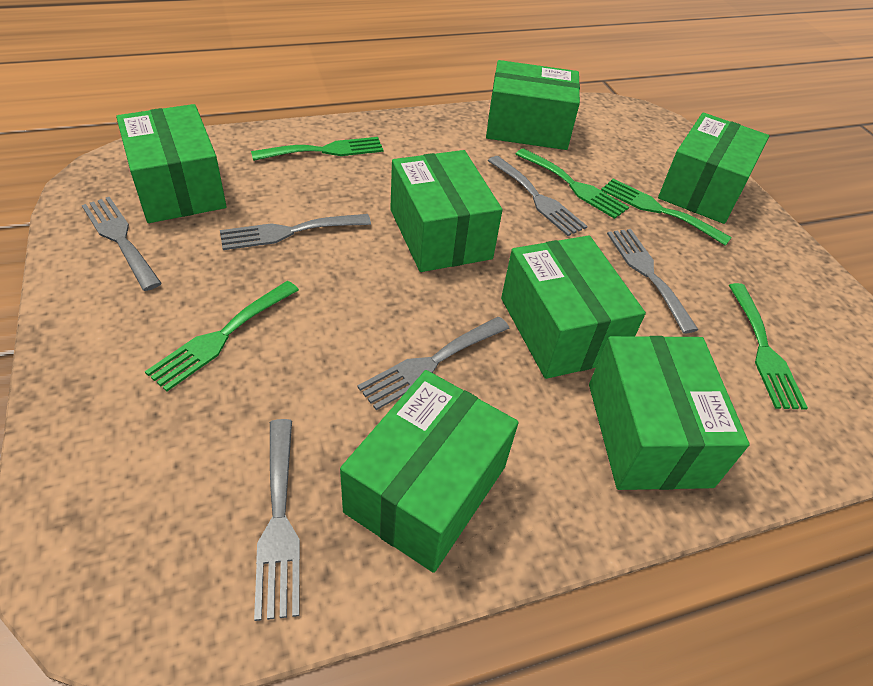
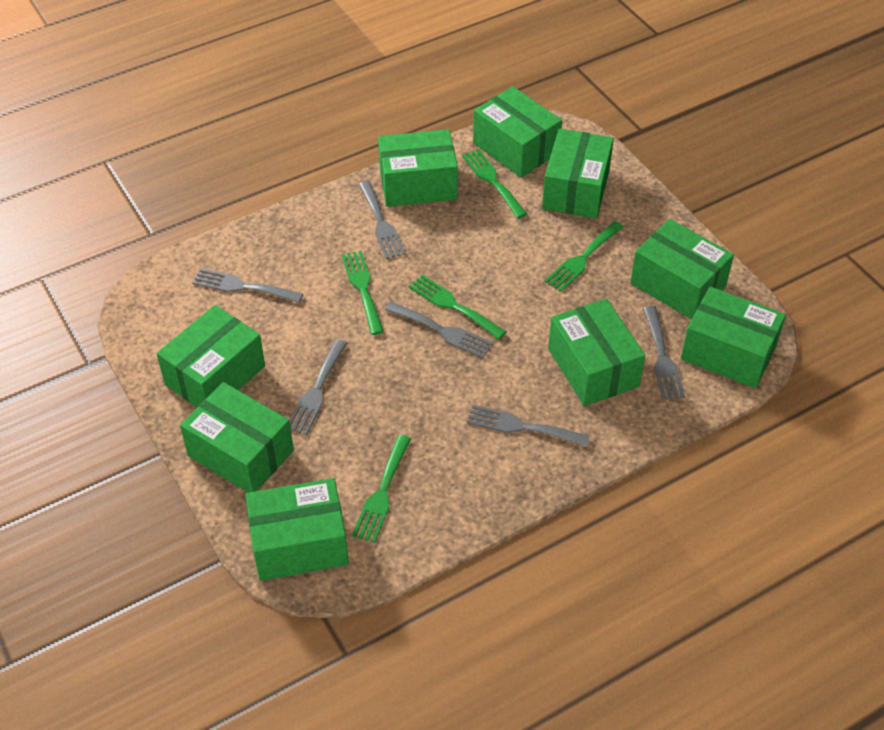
green box: 7 -> 9

